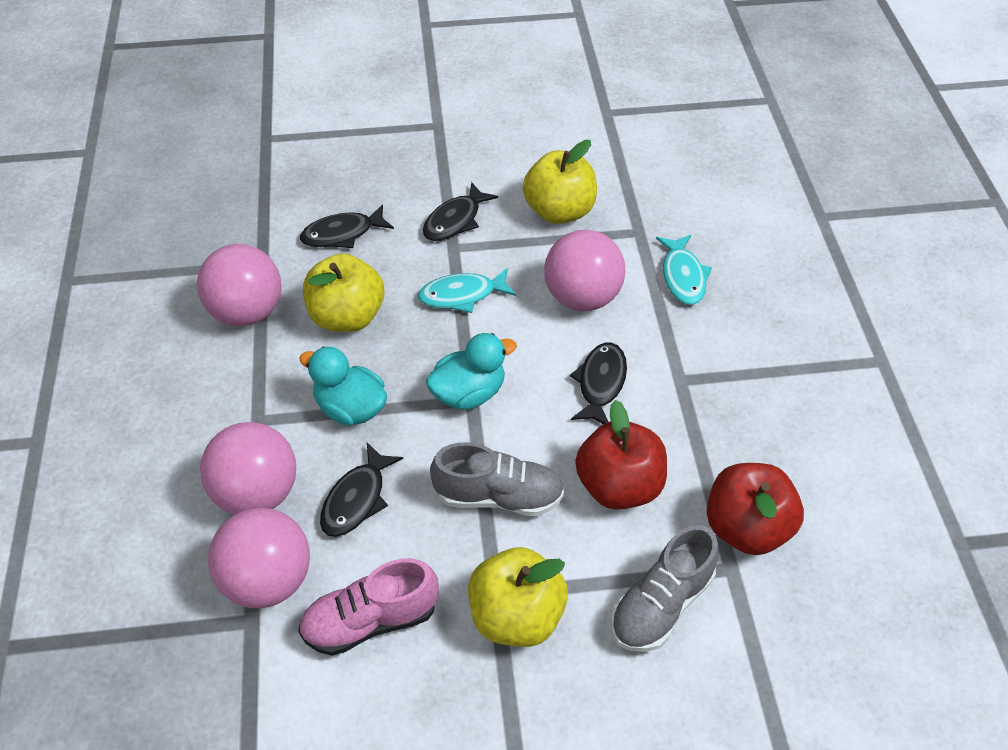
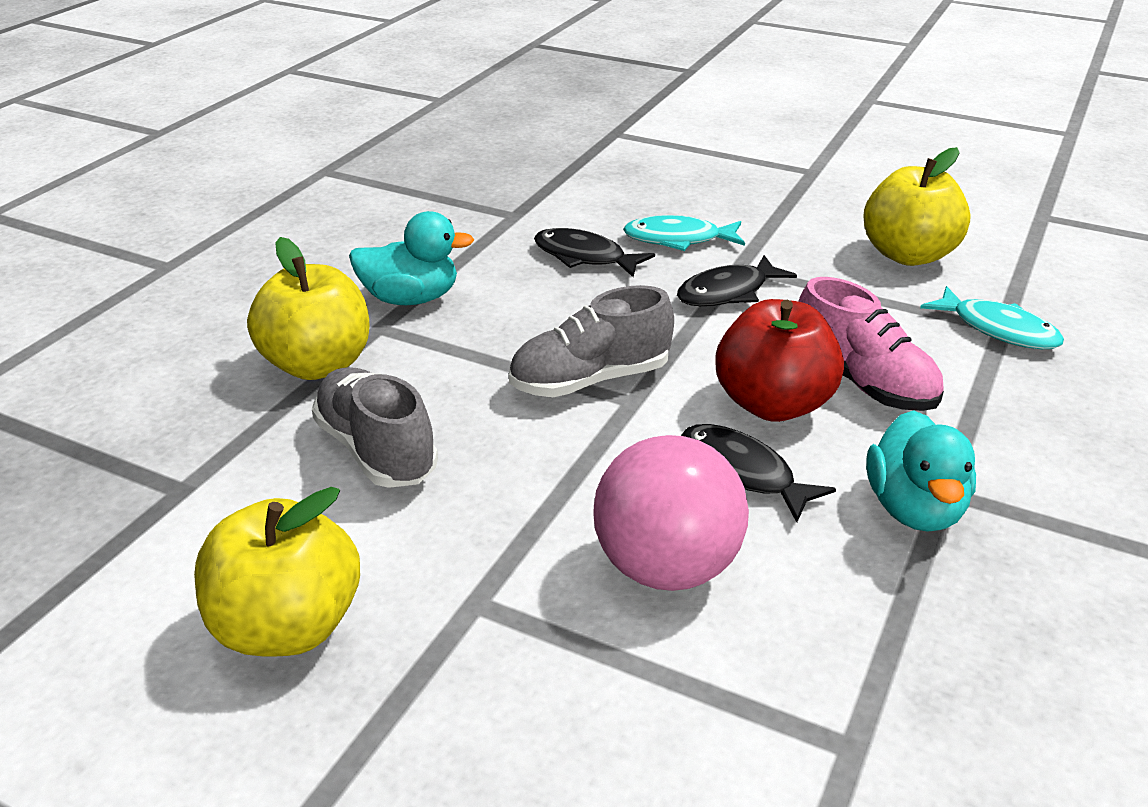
black fish: 4 -> 3
pink ball: 4 -> 1
red apple: 2 -> 1

